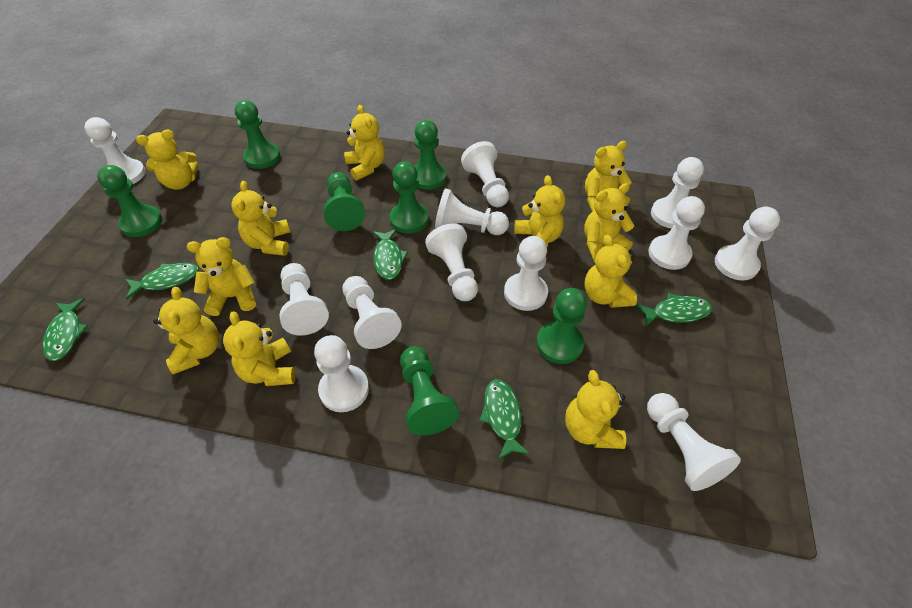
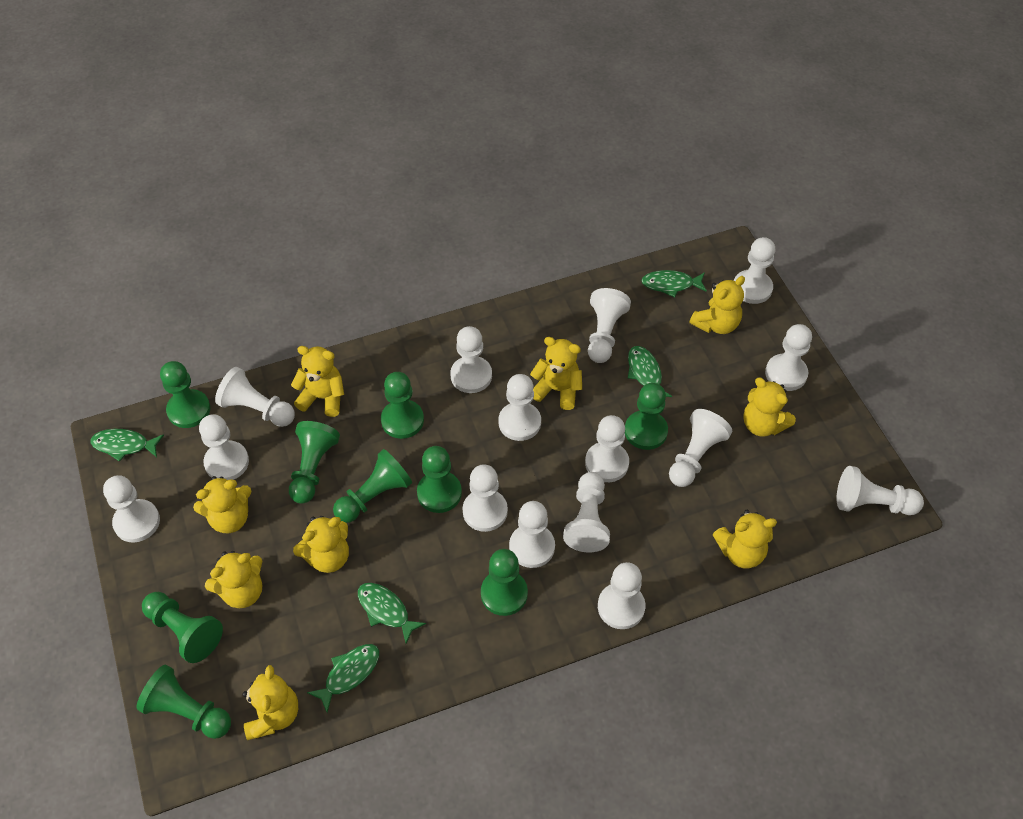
green pawn: 7 -> 9
white pawn: 12 -> 15
yellow teddy bear: 11 -> 9

